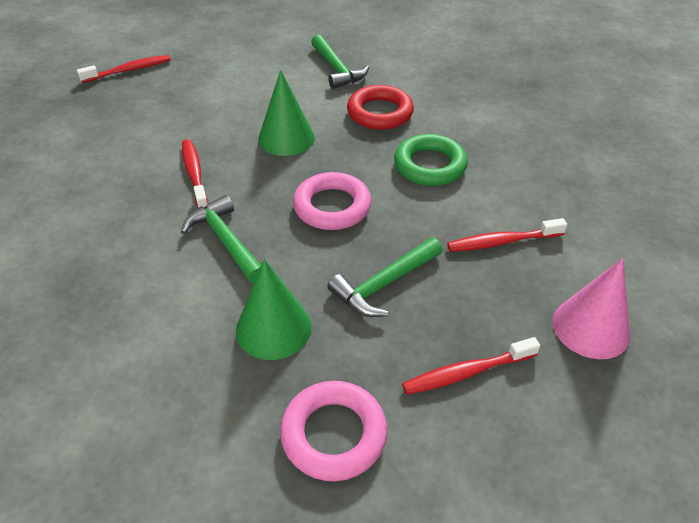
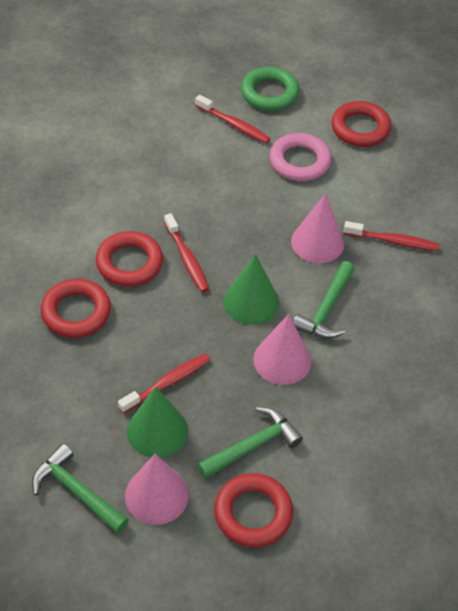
pink cone: 1 -> 3
pink ring: 2 -> 1
red ring: 1 -> 4

